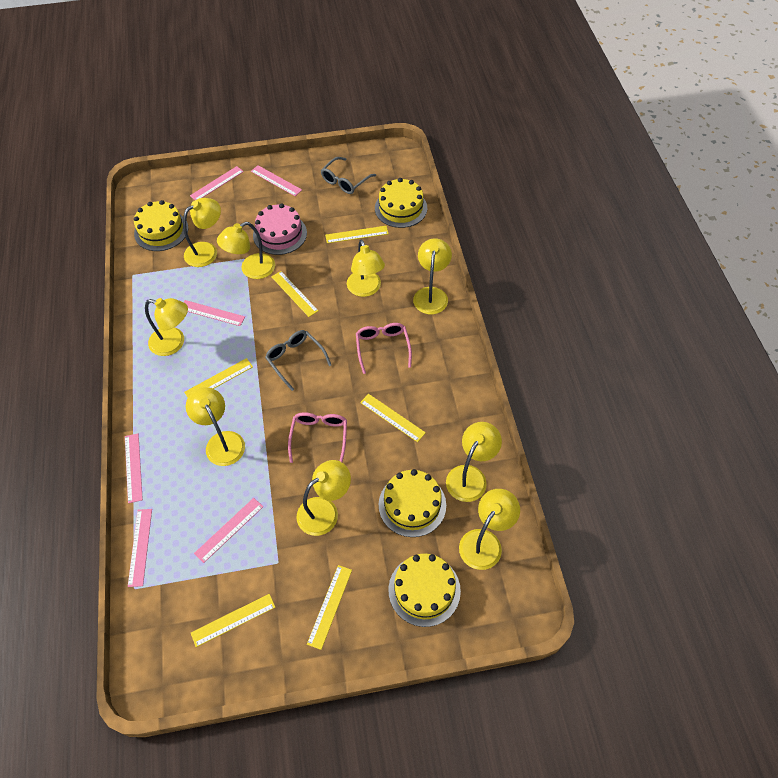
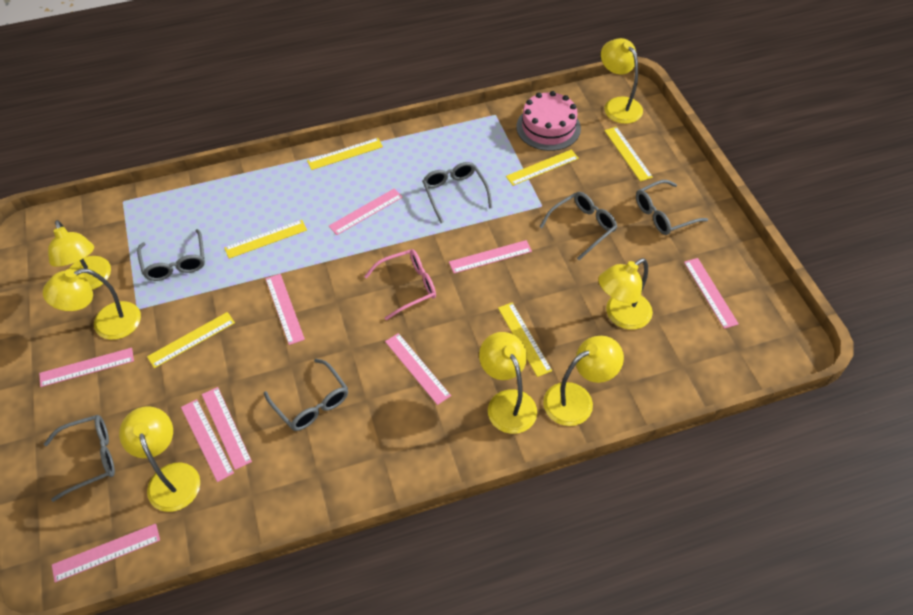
grey glasses: 2 -> 6
pink glasses: 2 -> 1
pink ruler: 6 -> 9
yellow cake: 4 -> 0
yellow lamp: 9 -> 7

